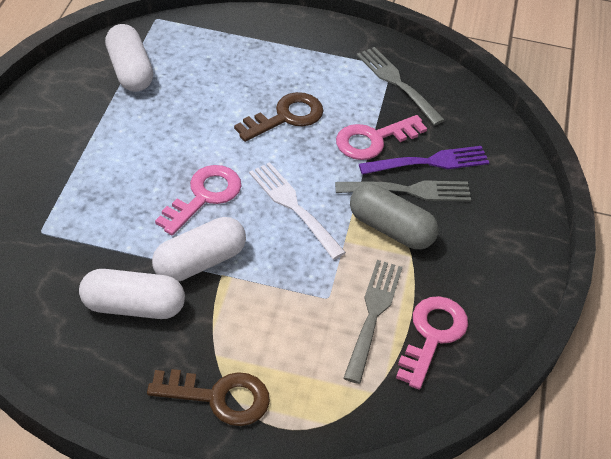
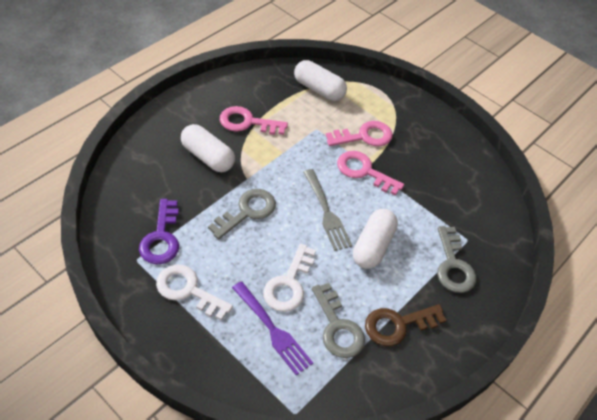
brown key: 2 -> 1
grey capsule: 1 -> 0
grey fork: 3 -> 1
grey key: 0 -> 3
purple key: 0 -> 1
white fork: 1 -> 0
white key: 0 -> 2

